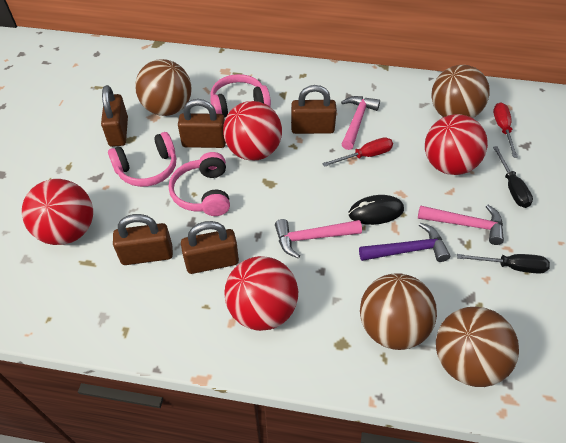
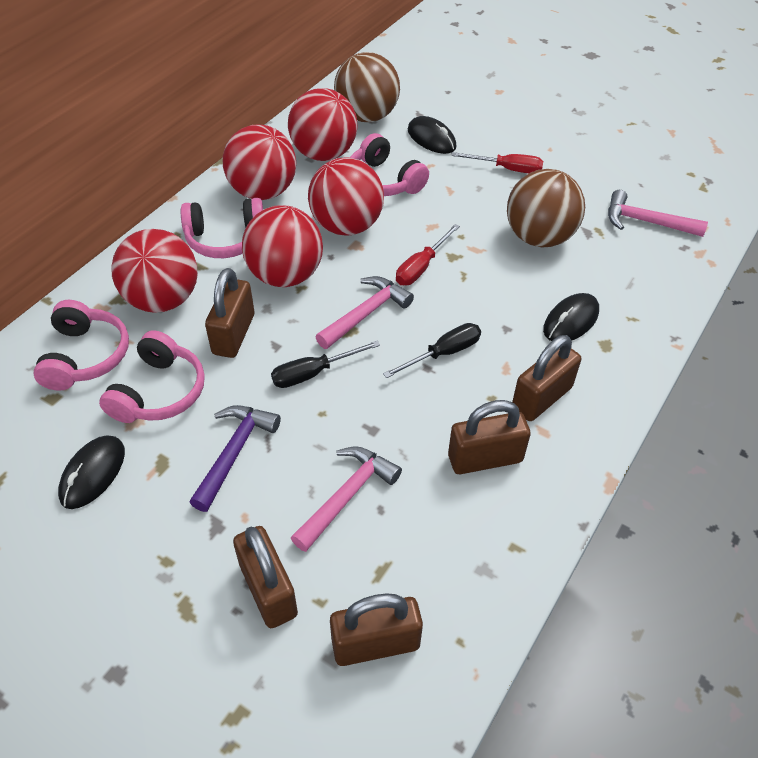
black mouse: 1 -> 3
brown ball: 4 -> 2
pink headphones: 3 -> 4
red ball: 4 -> 5

